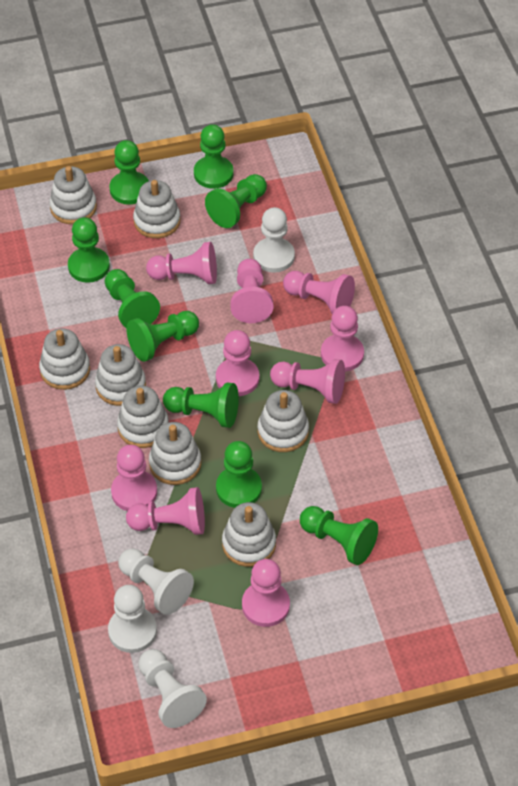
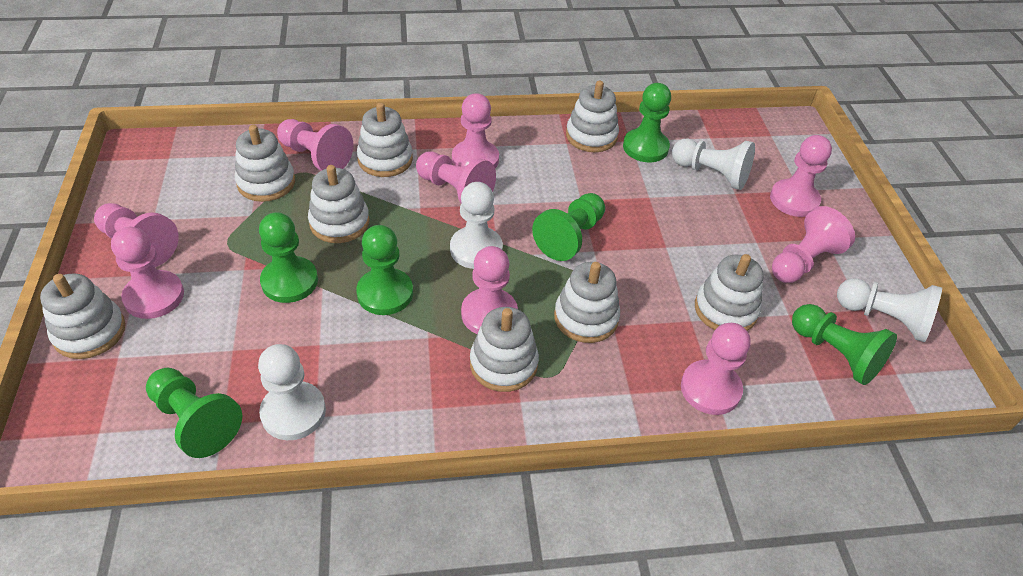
green pawn: 9 -> 6

